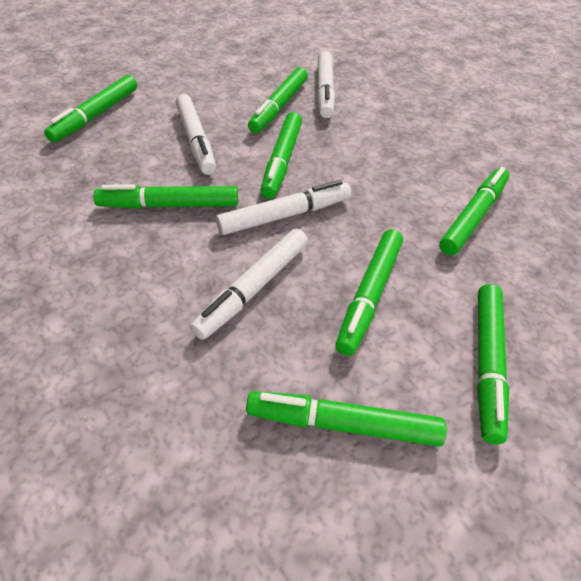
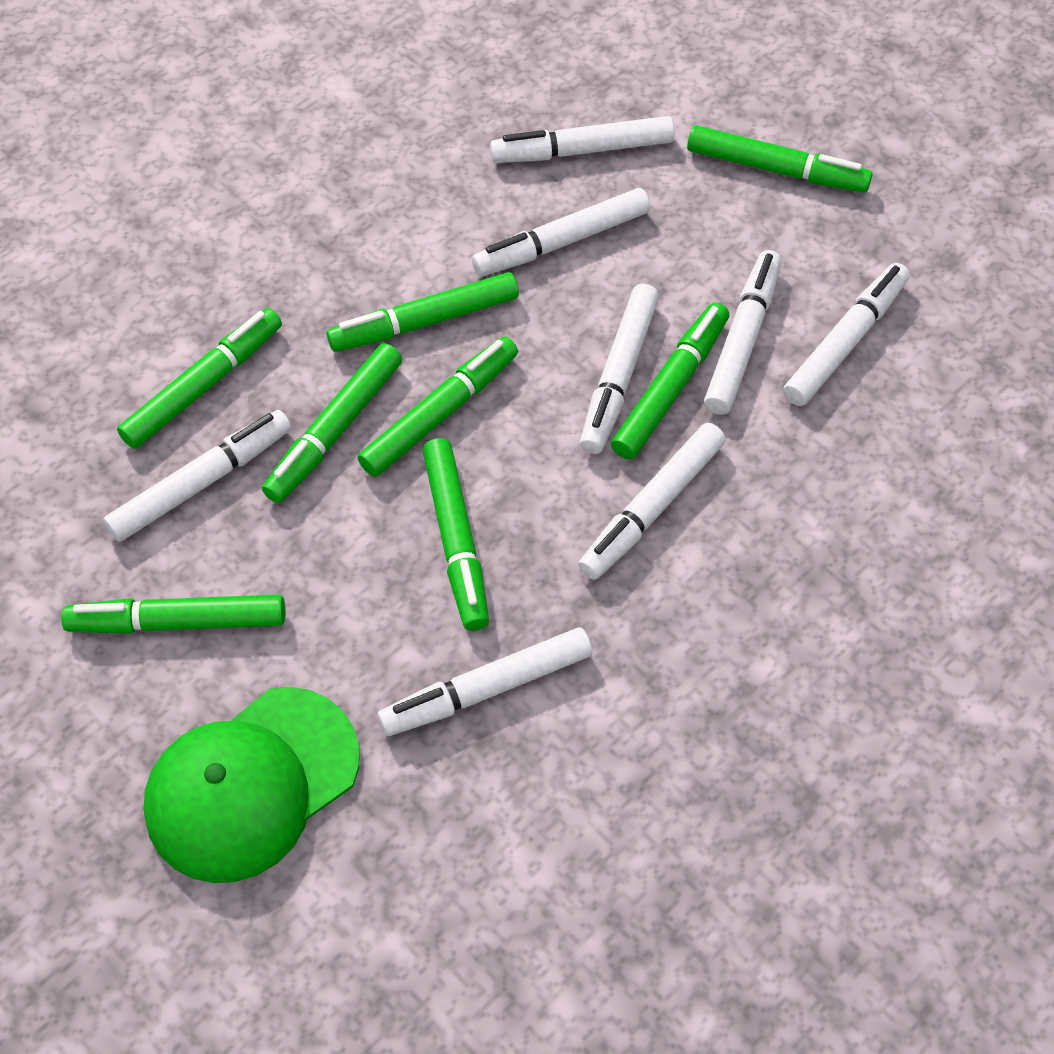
green cap: 0 -> 1
white marker: 4 -> 8

